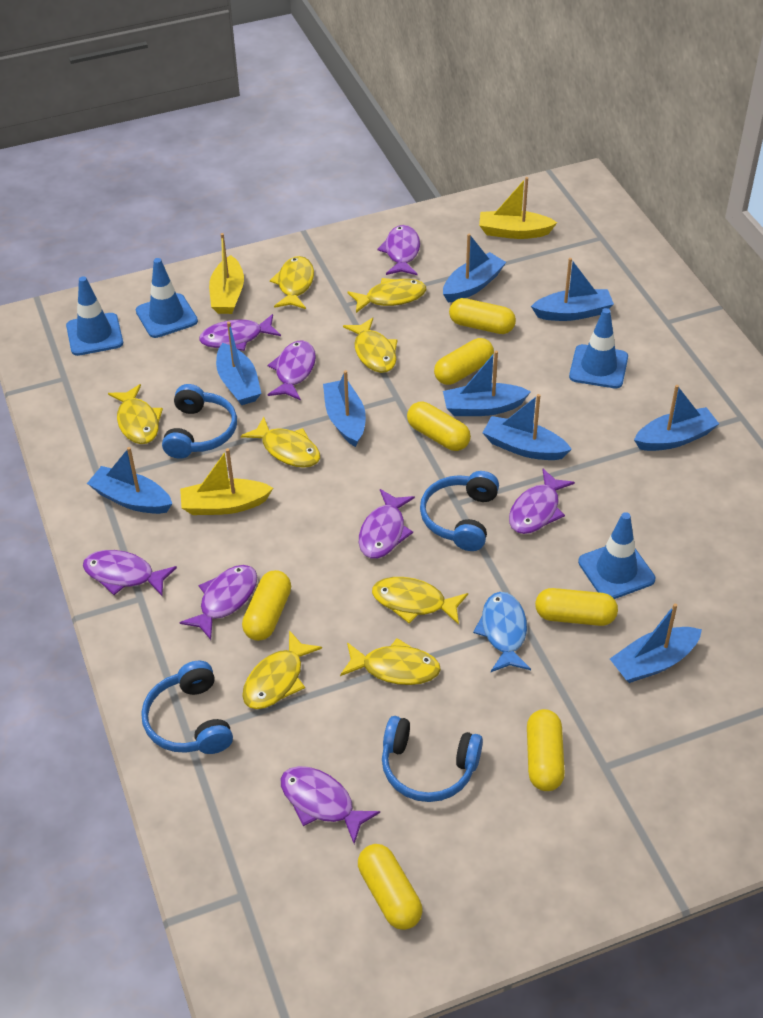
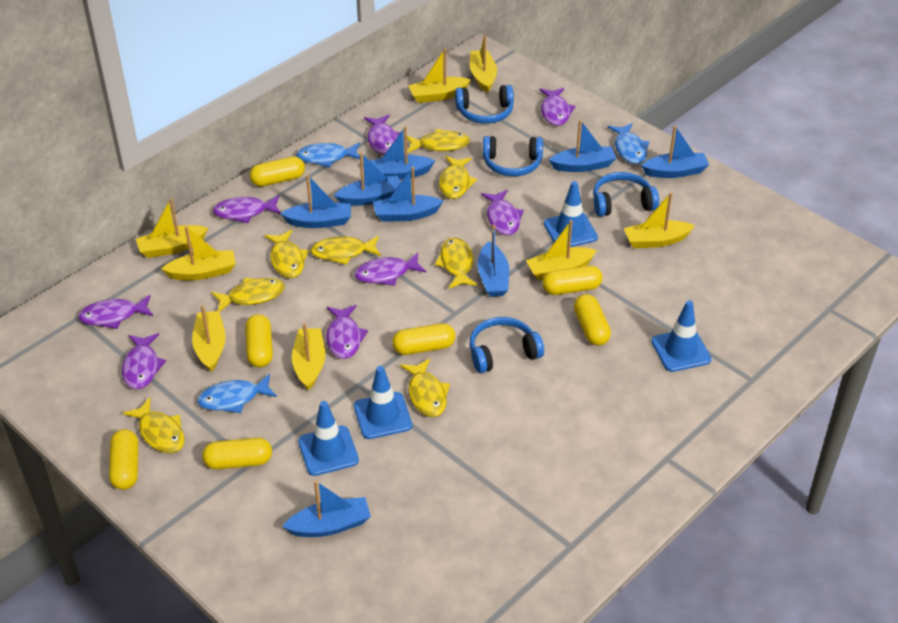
blue boat: 9 -> 8
blue fish: 1 -> 3
yellow boat: 3 -> 8

